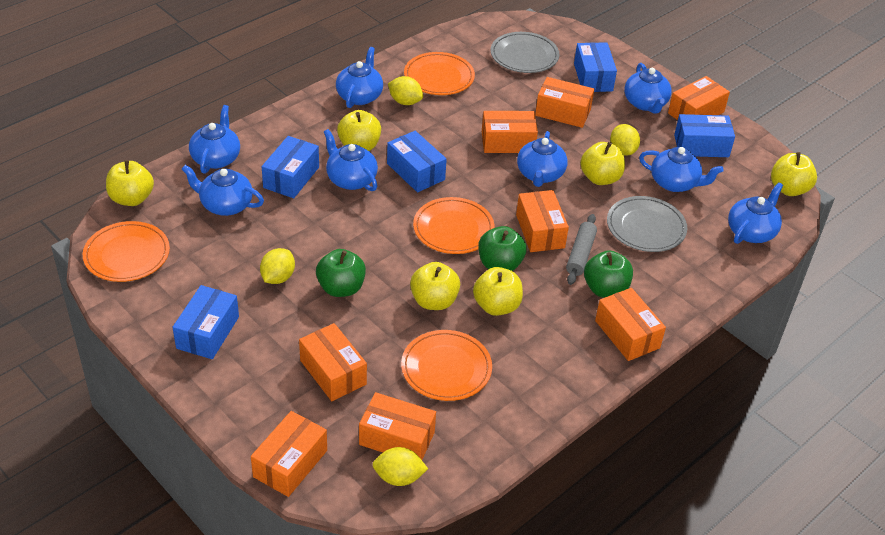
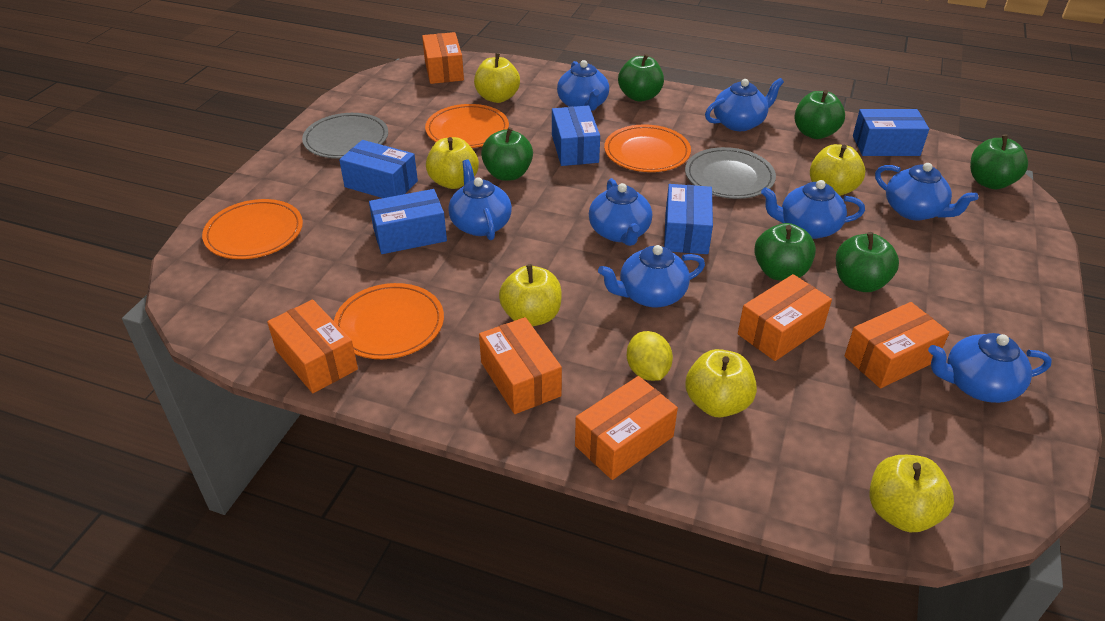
green apple: 3 -> 6
grey rolling pin: 1 -> 0
orange box: 8 -> 6
yellow lemon: 4 -> 1

